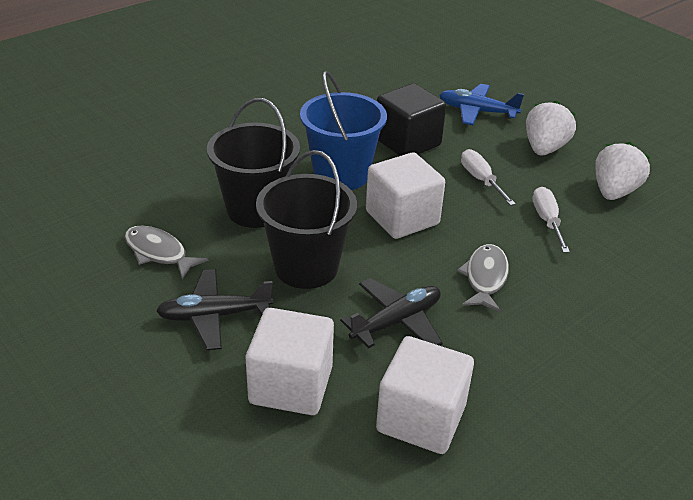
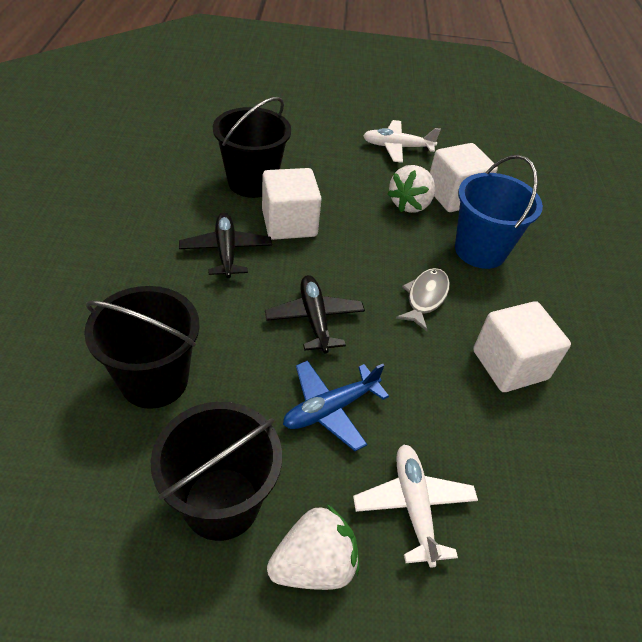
black bucket: 2 -> 3
black cube: 1 -> 0
grey fish: 2 -> 1
white plane: 0 -> 2
white screwdriver: 2 -> 0

